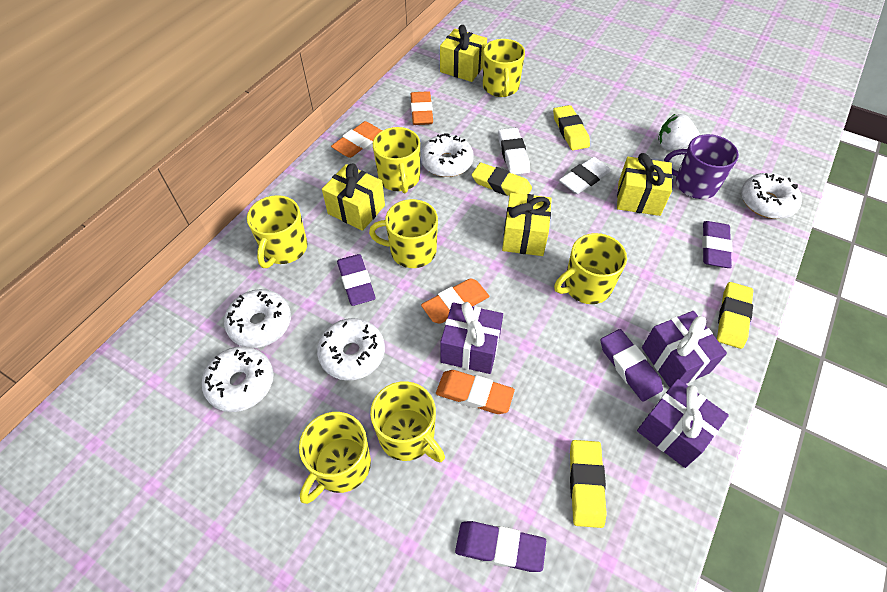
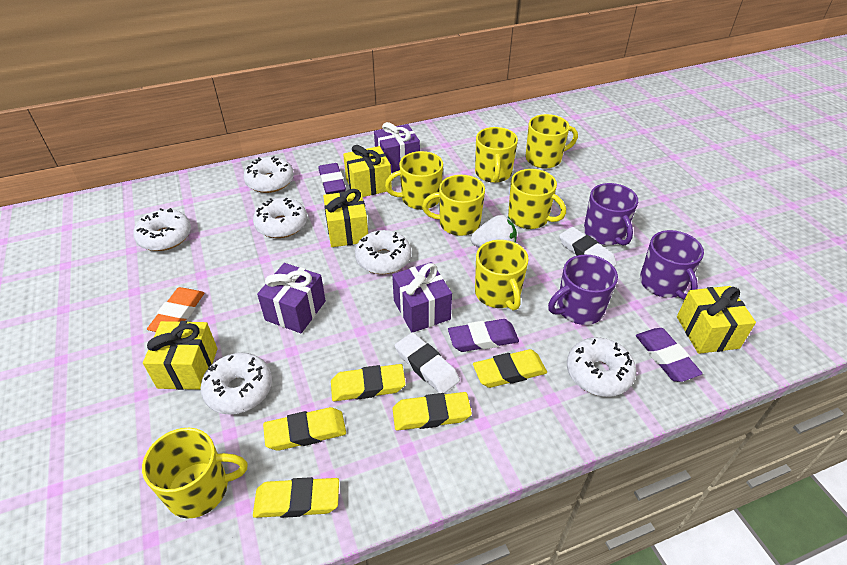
orange eraser: 4 -> 1
purple eraser: 4 -> 3
purple mug: 1 -> 3
white donut: 5 -> 6
yellow eraser: 4 -> 5

